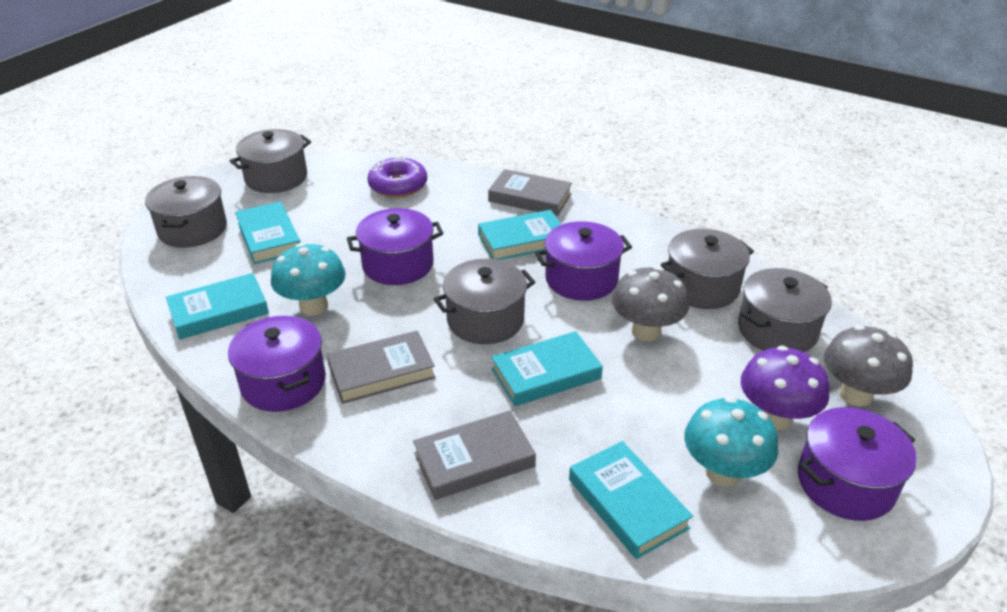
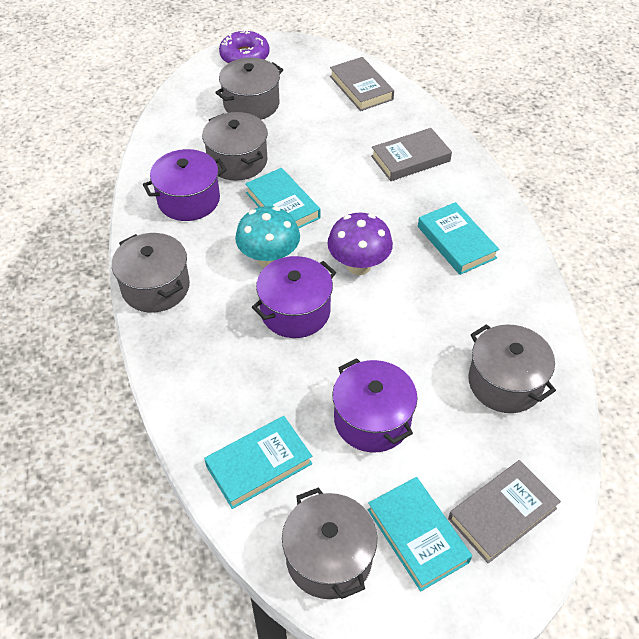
grey mushroom: 2 -> 0
purple pot: 4 -> 3
turquoise book: 5 -> 4
turquoise mushroom: 2 -> 1

